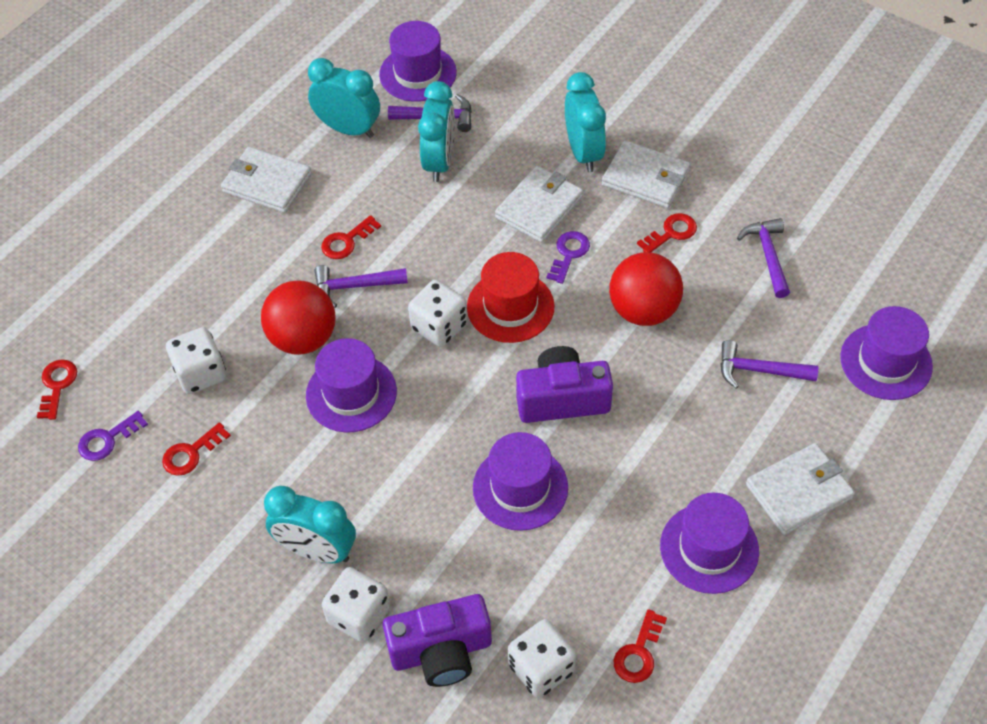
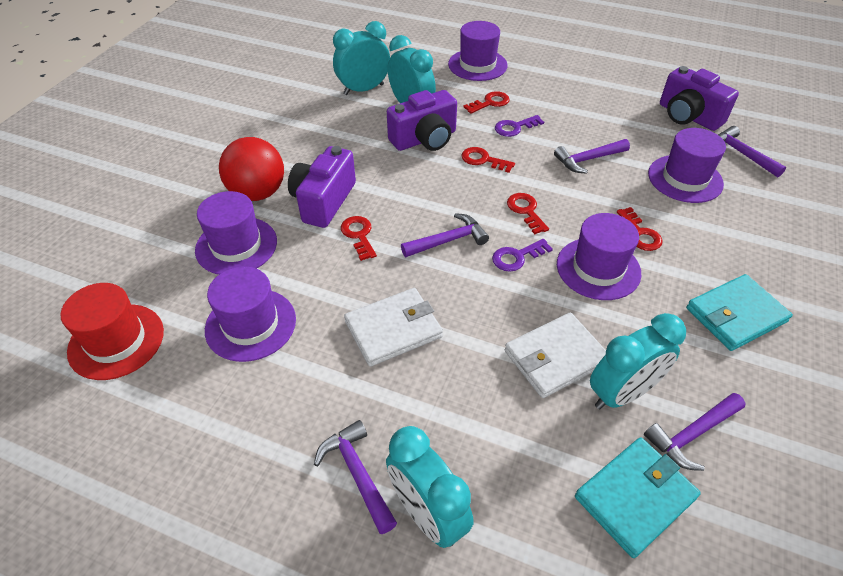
purple camera: 2 -> 3
purple hammer: 4 -> 5
red ball: 2 -> 1
turquoise wallet: 0 -> 2
white dice: 4 -> 0
white wallet: 4 -> 2

